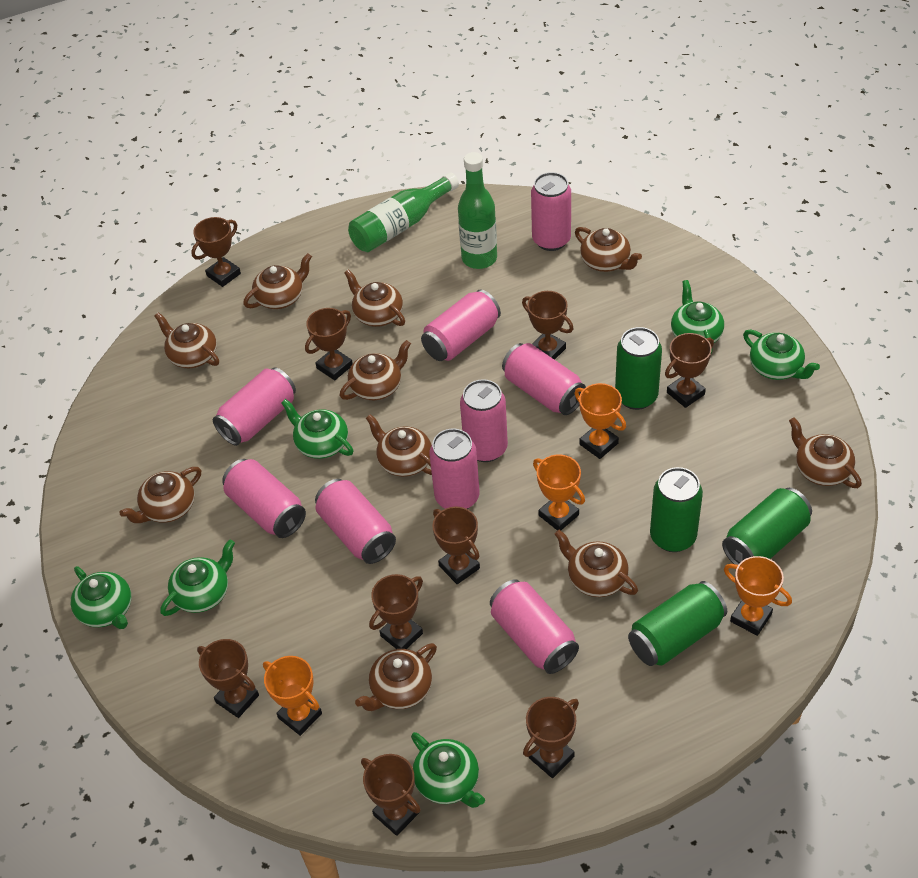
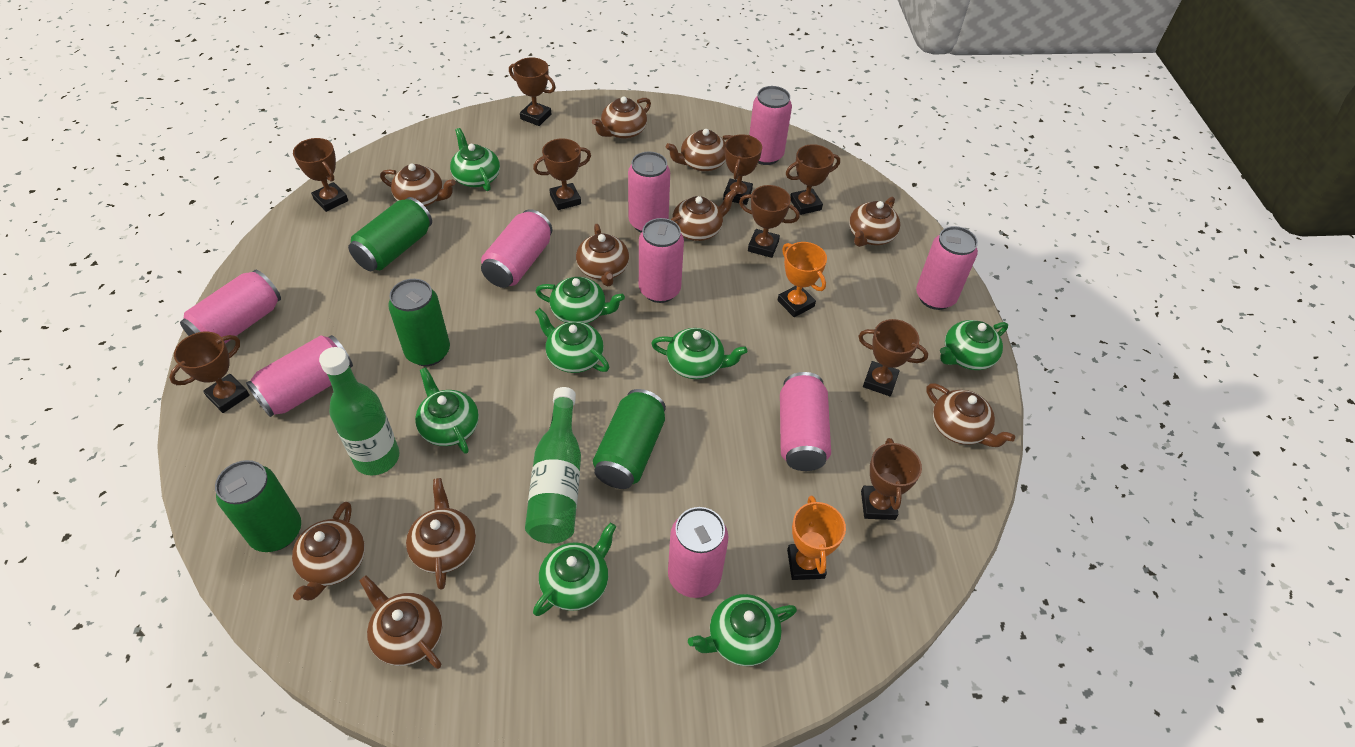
green teapot: 6 -> 8
orange trophy: 4 -> 2

